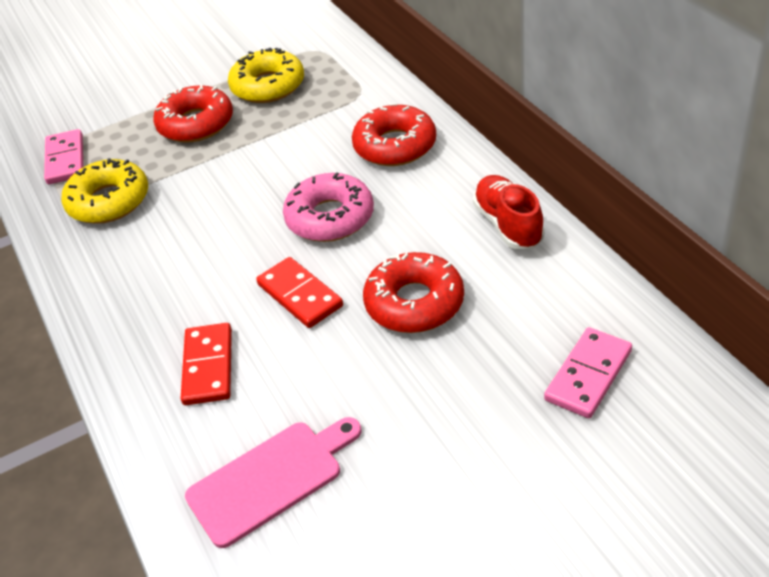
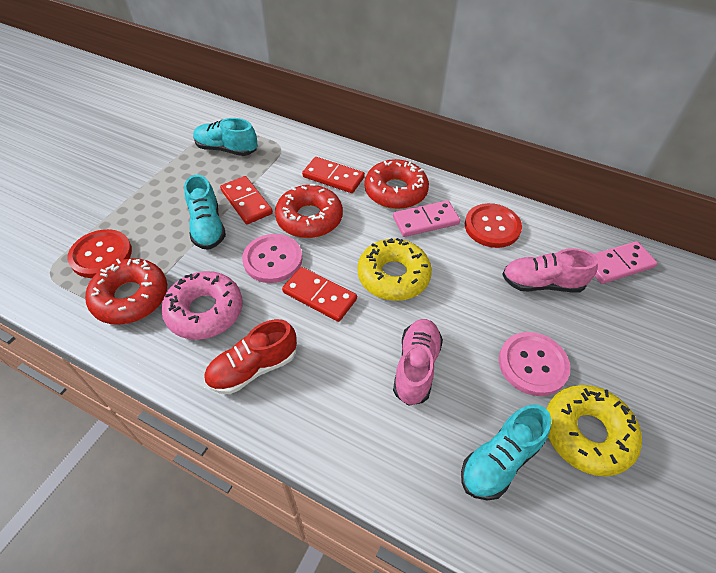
pink button: 0 -> 2
pink cutting board: 1 -> 0
pink shoe: 0 -> 2
red button: 0 -> 2
red domino: 2 -> 3
turquoise shoe: 0 -> 3

